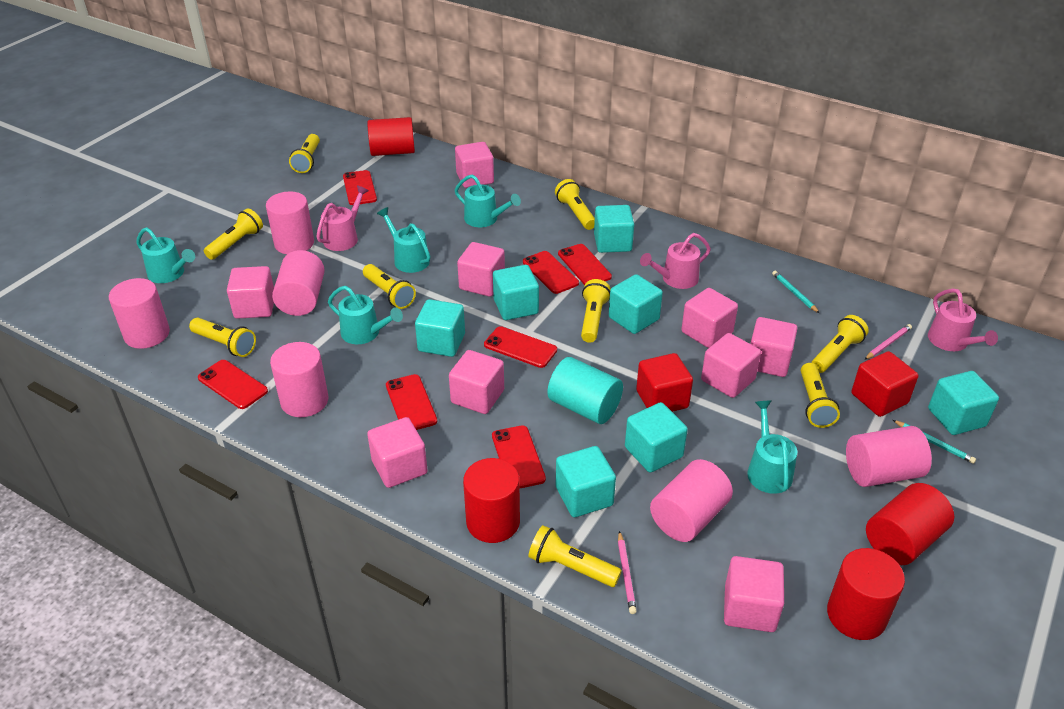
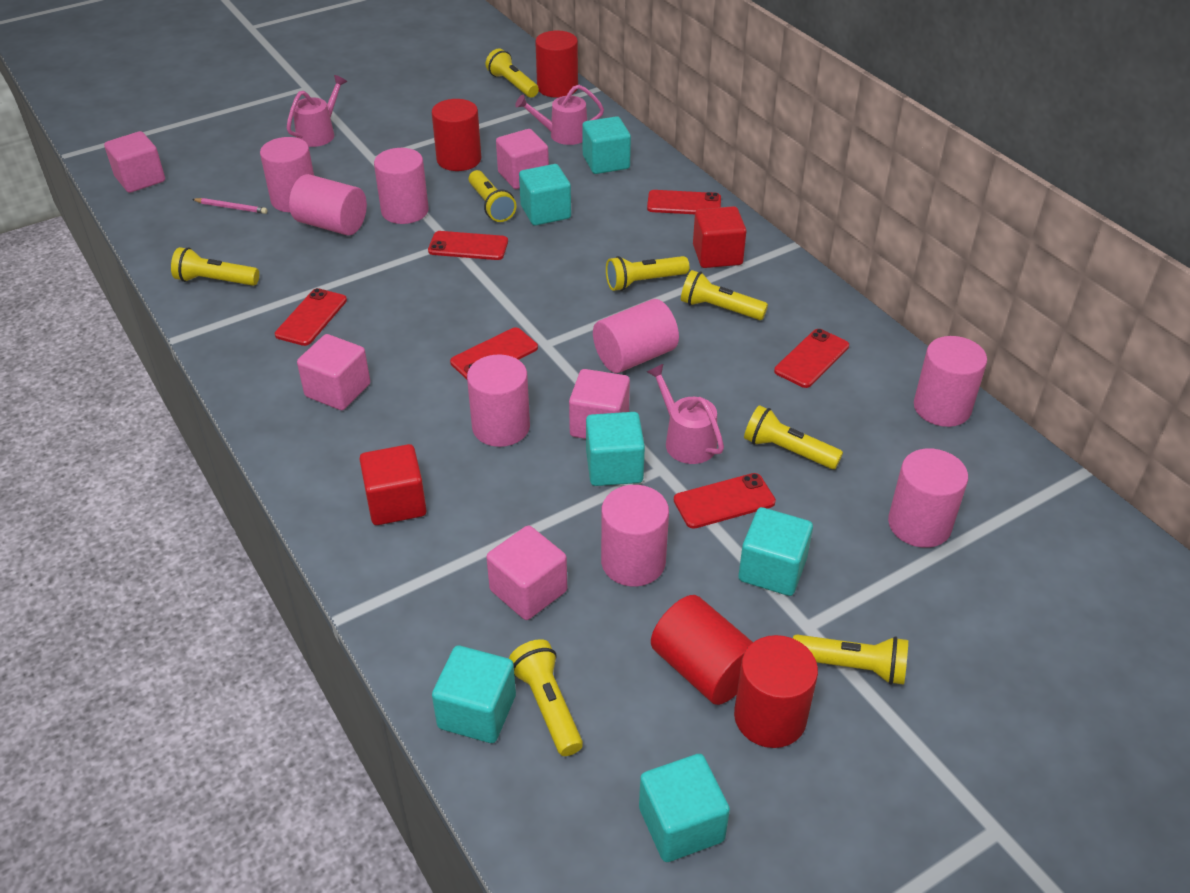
pink cube: 9 -> 5
pink cylinder: 6 -> 8
pink pencil: 2 -> 1
red phone: 7 -> 6
turquoise cube: 7 -> 6
turquoise cylinder: 1 -> 0
turquoise pencil: 2 -> 0
turquoise watering can: 5 -> 0
yellow flashlight: 9 -> 8

